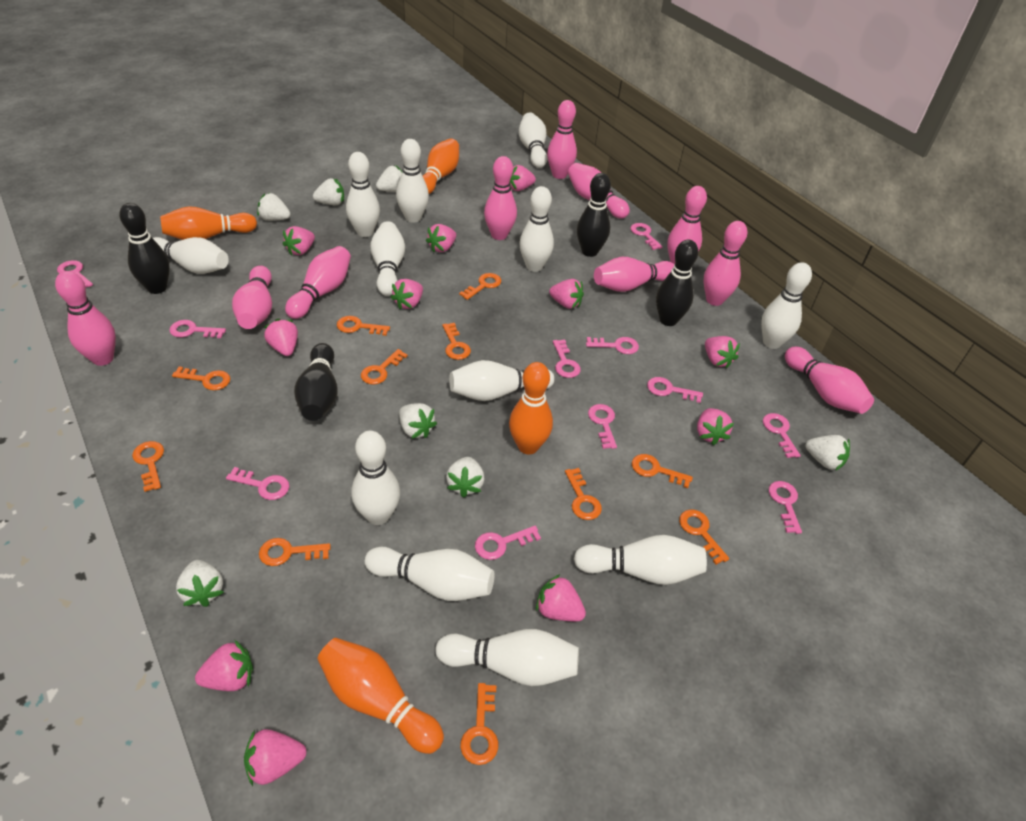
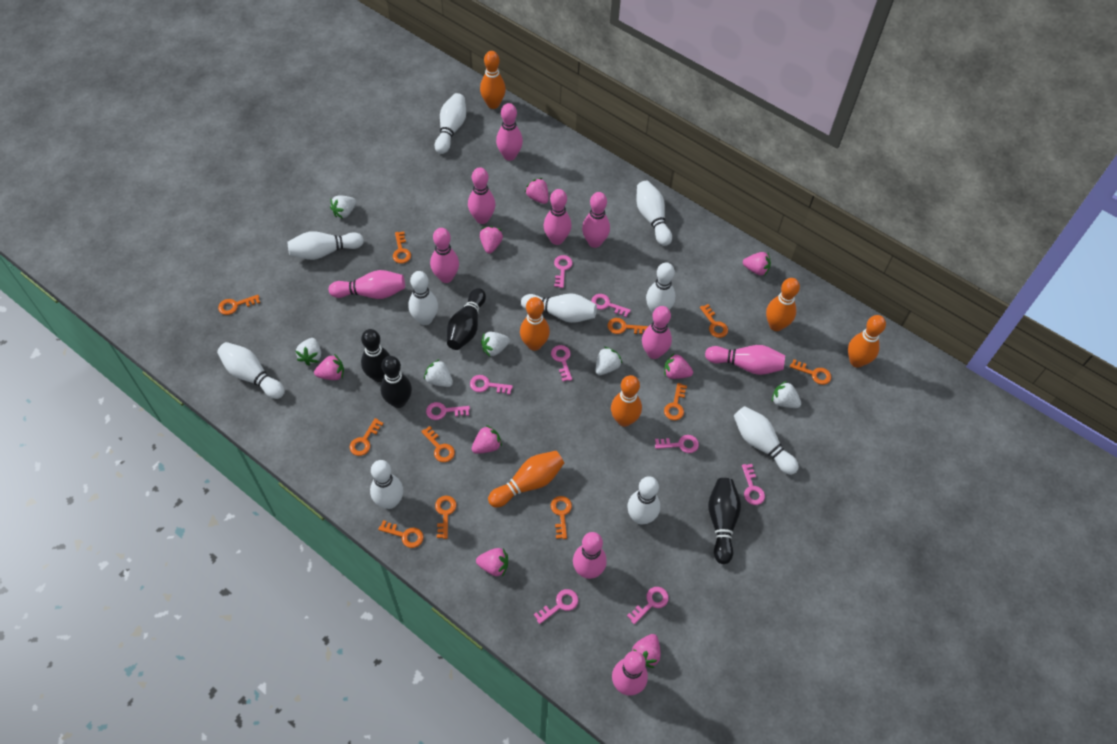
orange bowling pin: 4 -> 6
pink key: 11 -> 9
pink strawberry: 11 -> 8
white bowling pin: 12 -> 10
white strawberry: 7 -> 6

